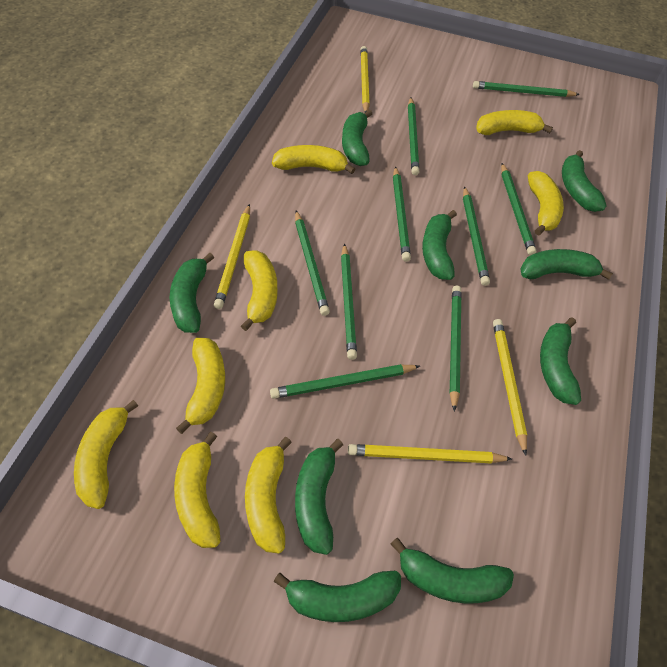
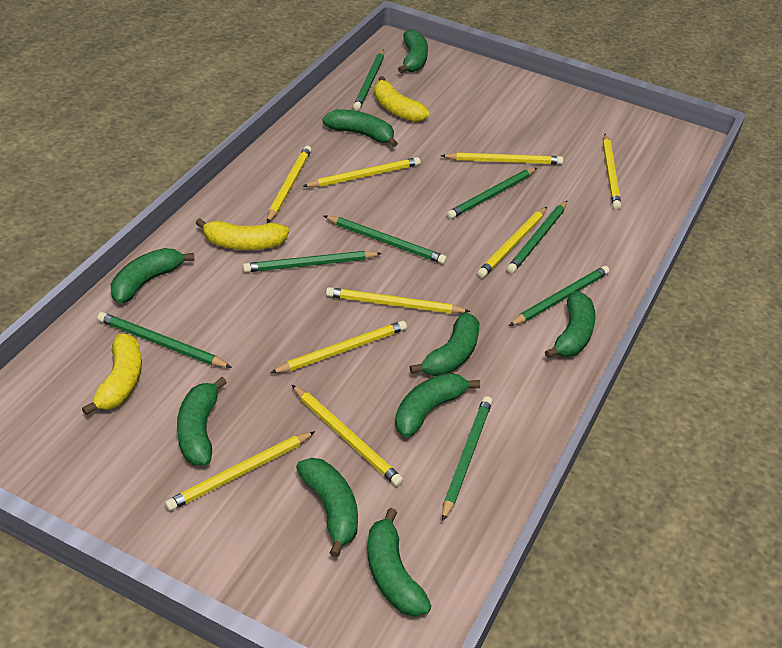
green pencil: 9 -> 8
yellow banana: 8 -> 3
yellow pencil: 4 -> 9

